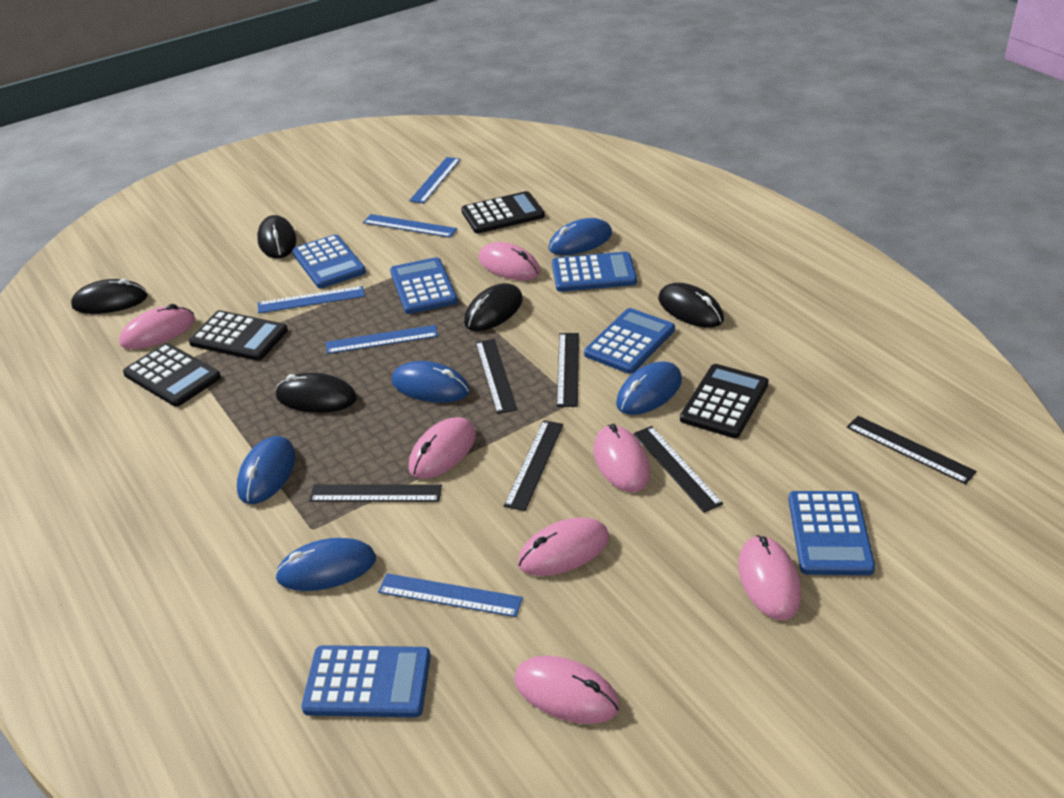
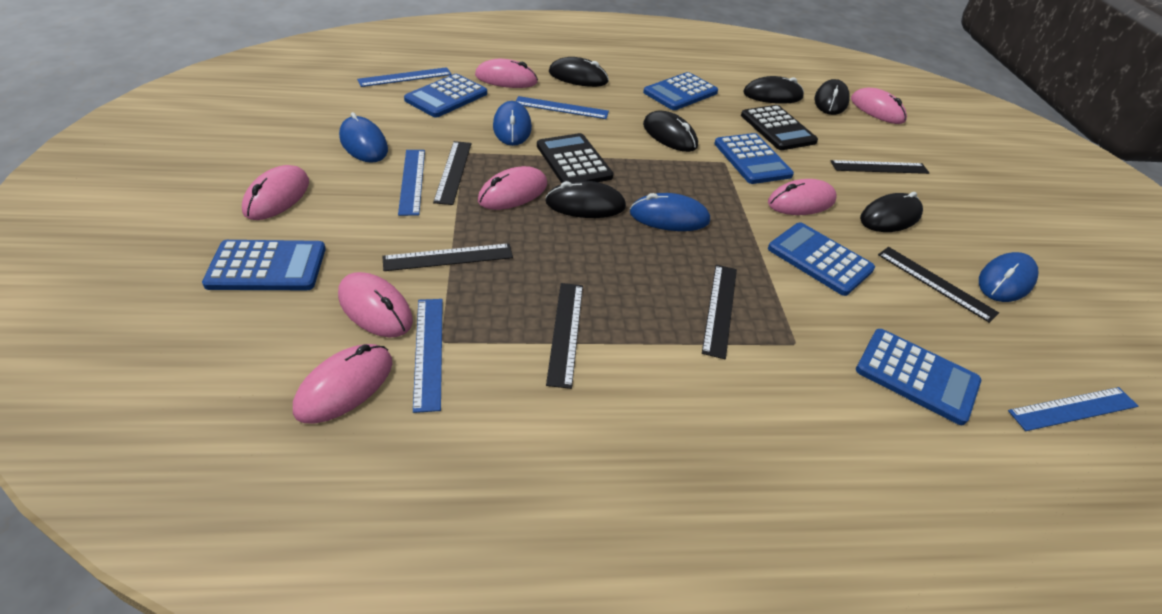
black calculator: 4 -> 2
black mouse: 5 -> 6
blue mouse: 5 -> 4

